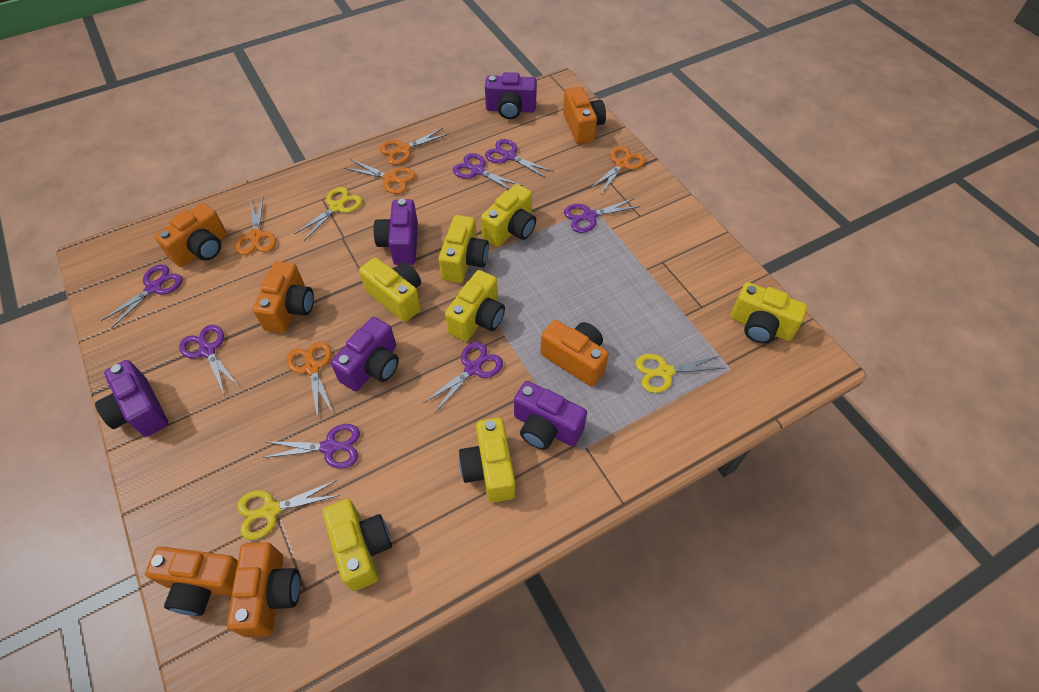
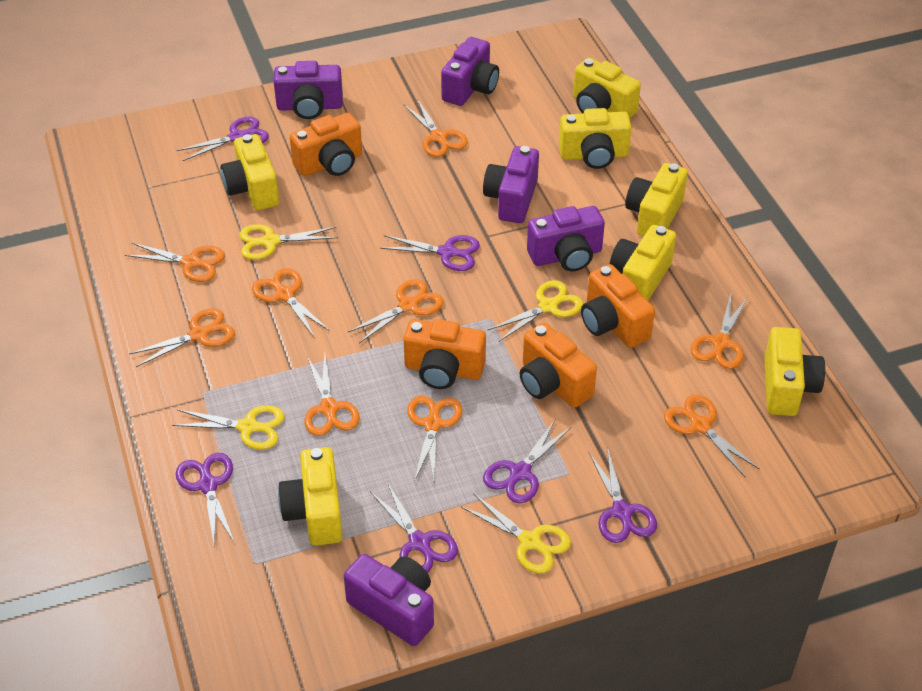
orange camera: 6 -> 4
orange scissors: 5 -> 9
purple scissors: 7 -> 6
yellow scissors: 3 -> 4

